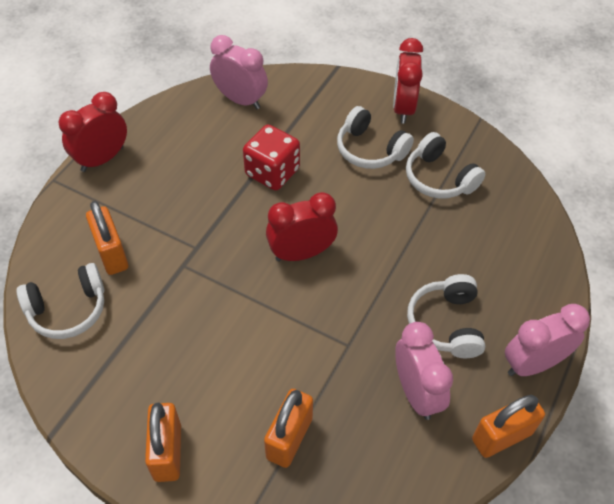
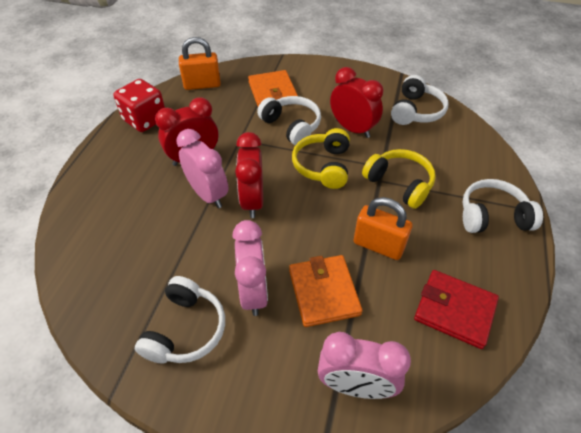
orange padlock: 4 -> 2
orange wallet: 0 -> 2
red wallet: 0 -> 1
yellow headphones: 0 -> 2

